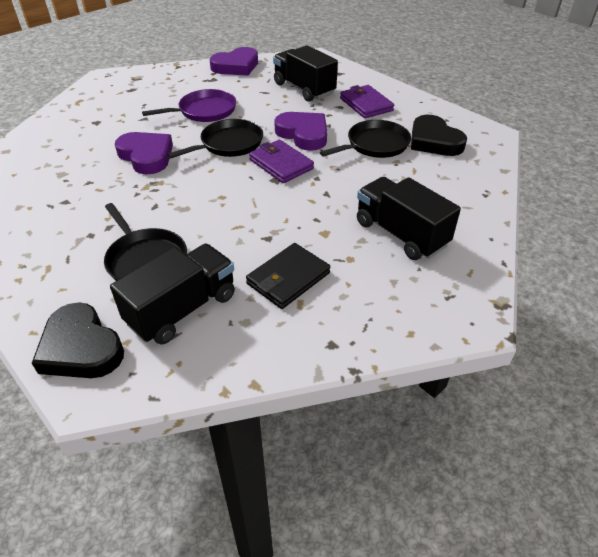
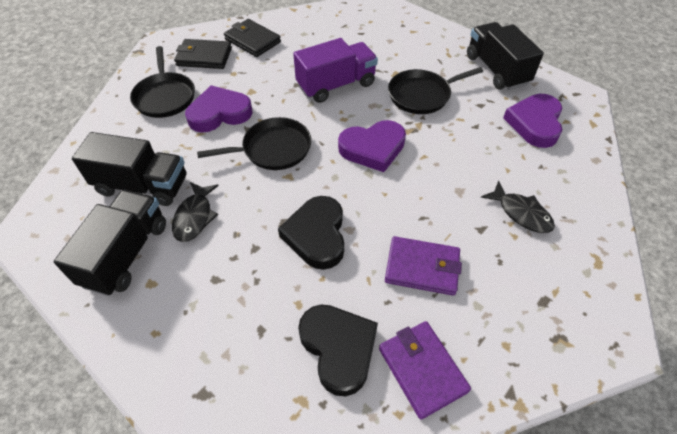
black fish: 0 -> 2
black wallet: 1 -> 2
purple pan: 1 -> 0
purple truck: 0 -> 1

